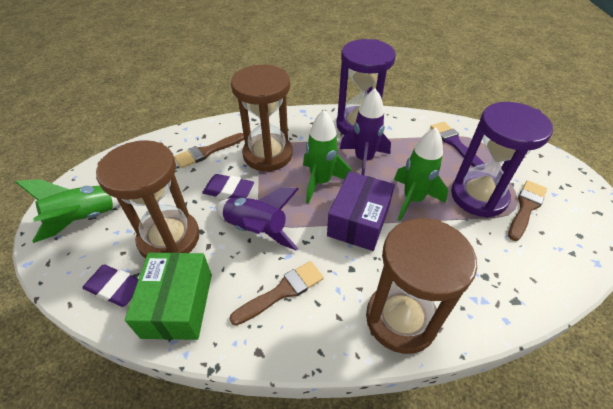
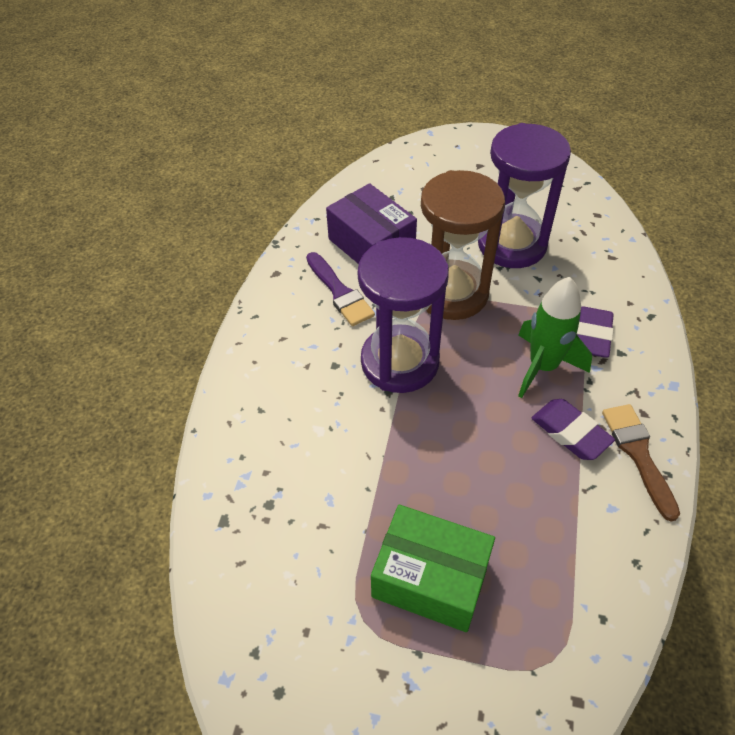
brown brush: 3 -> 1
brown hourglass: 3 -> 1
green rocket: 3 -> 1
purple rocket: 2 -> 0

